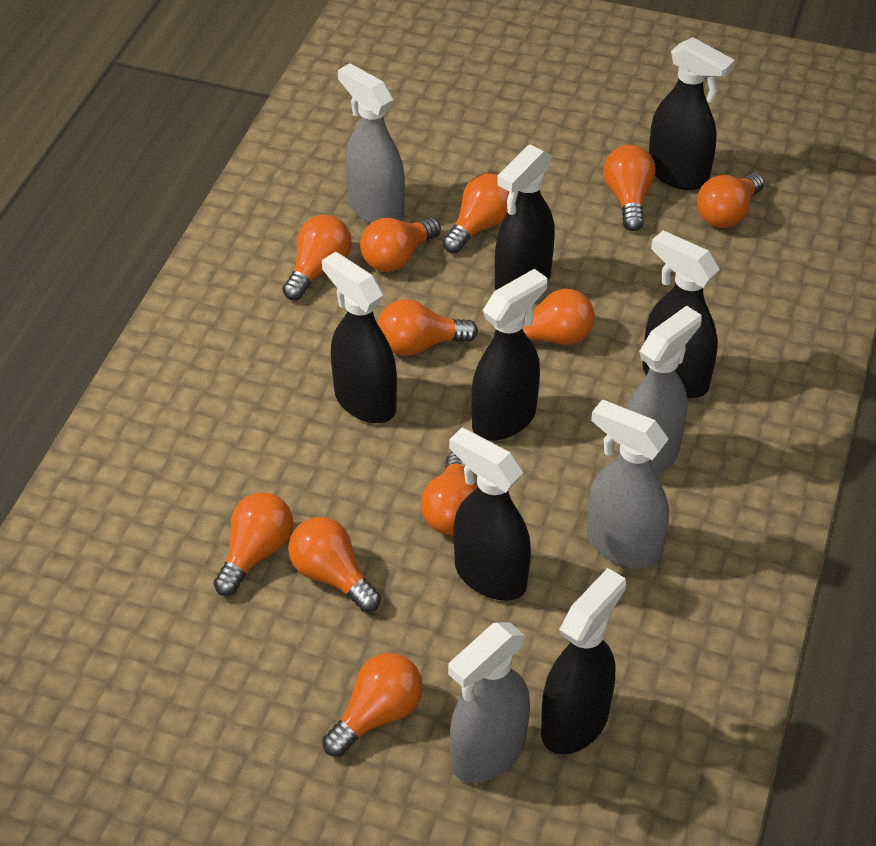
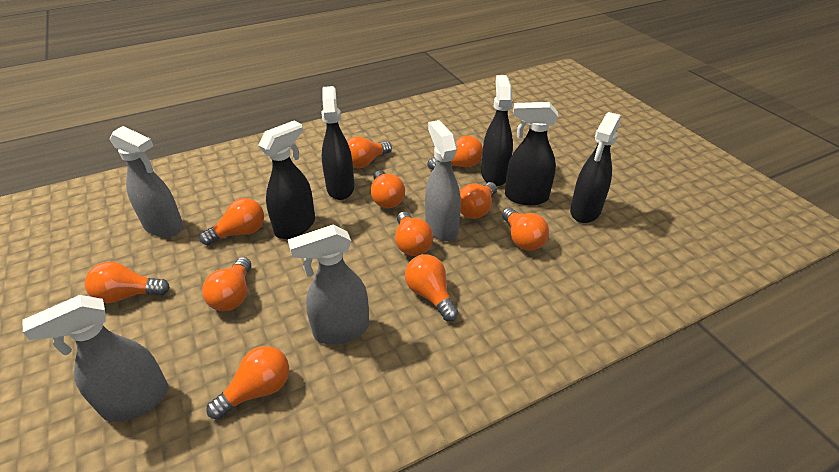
black spray bottle: 7 -> 5

